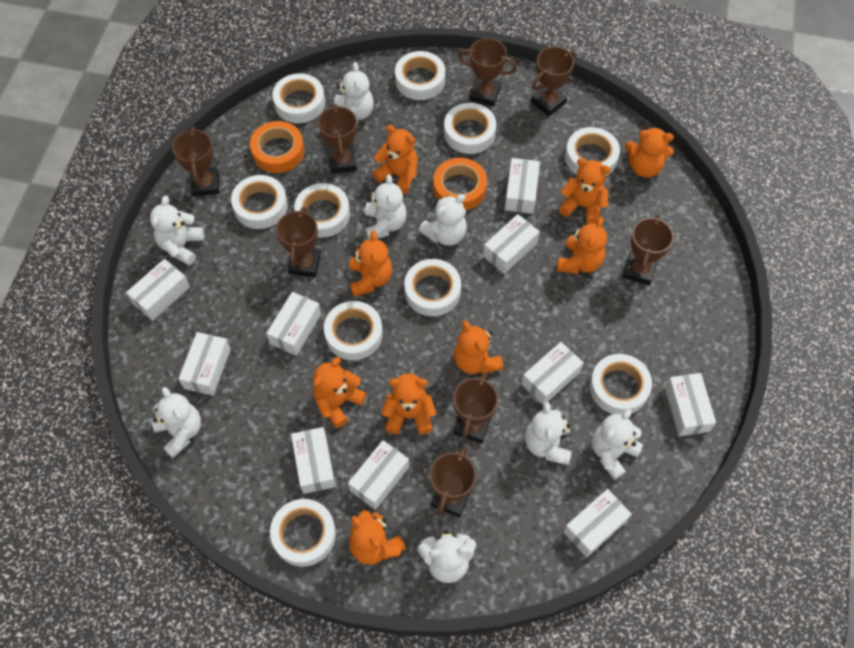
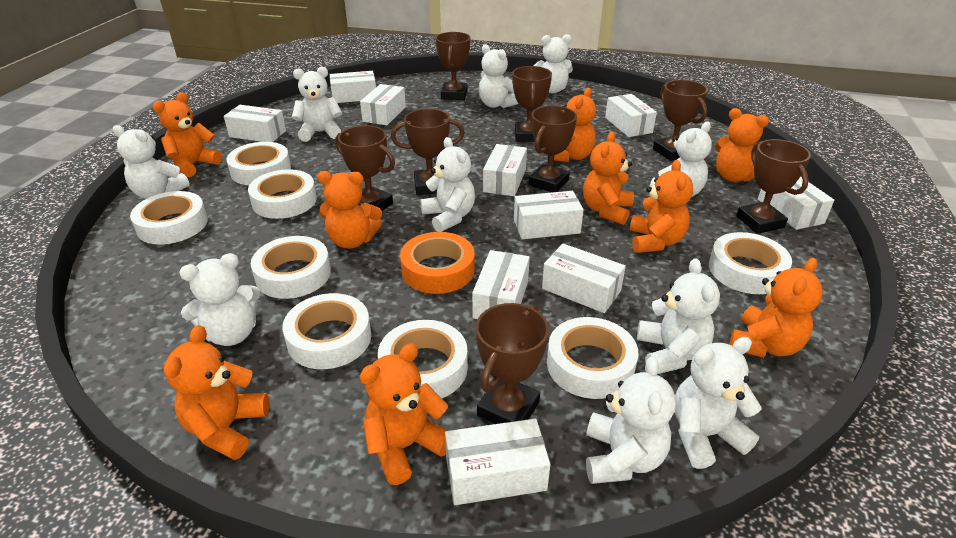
orange tape: 2 -> 1
white tape: 10 -> 8
white teddy bear: 8 -> 10

